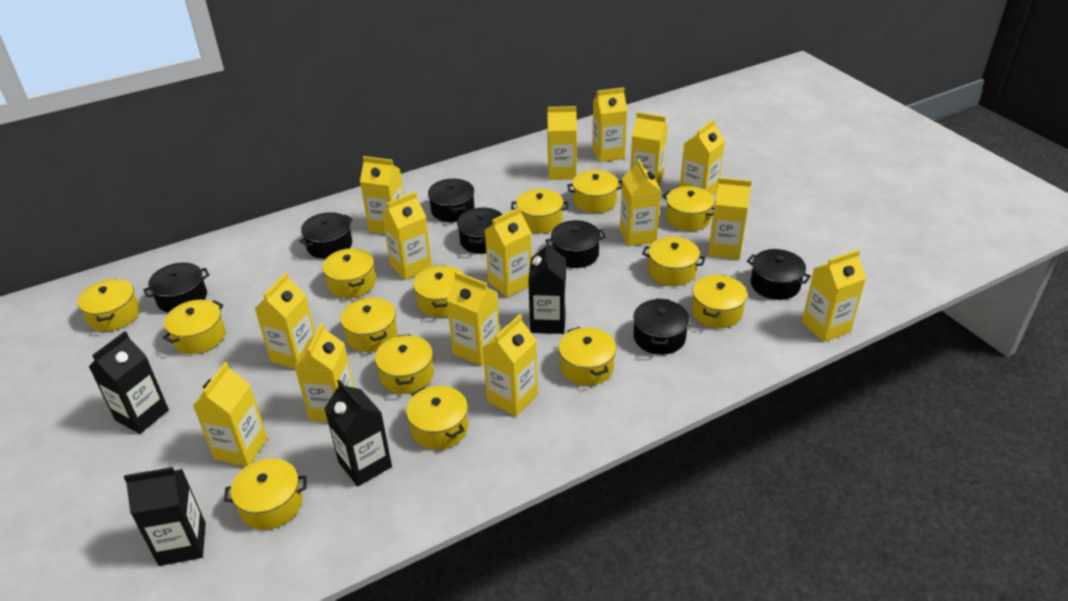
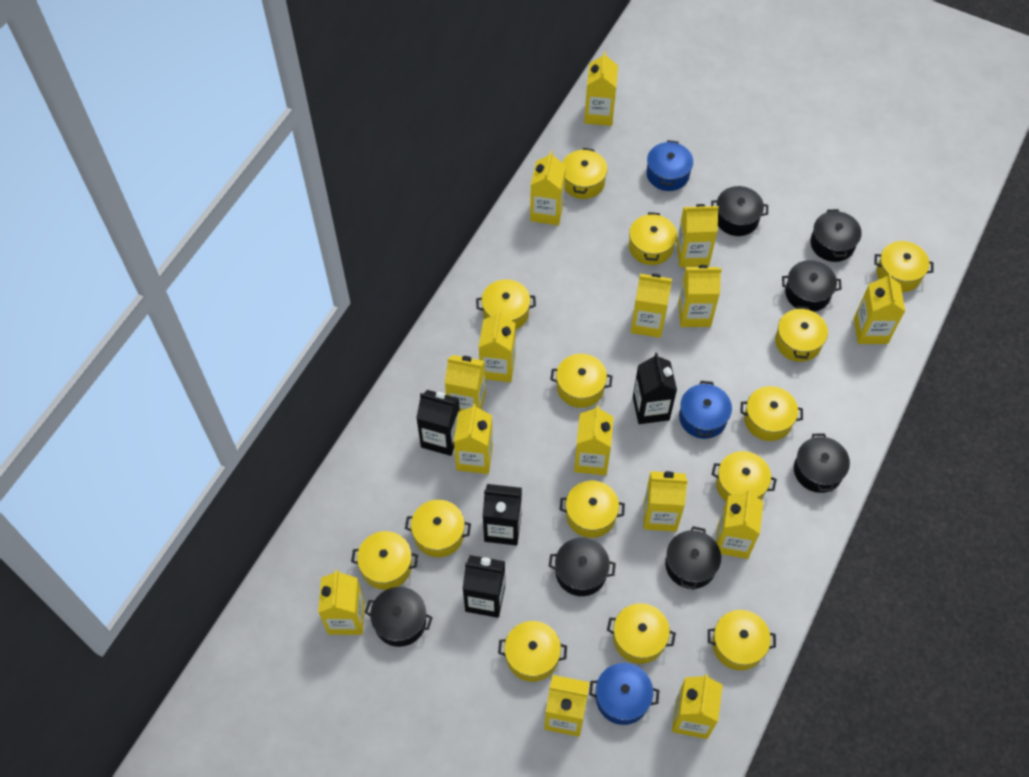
blue pot: 0 -> 3

